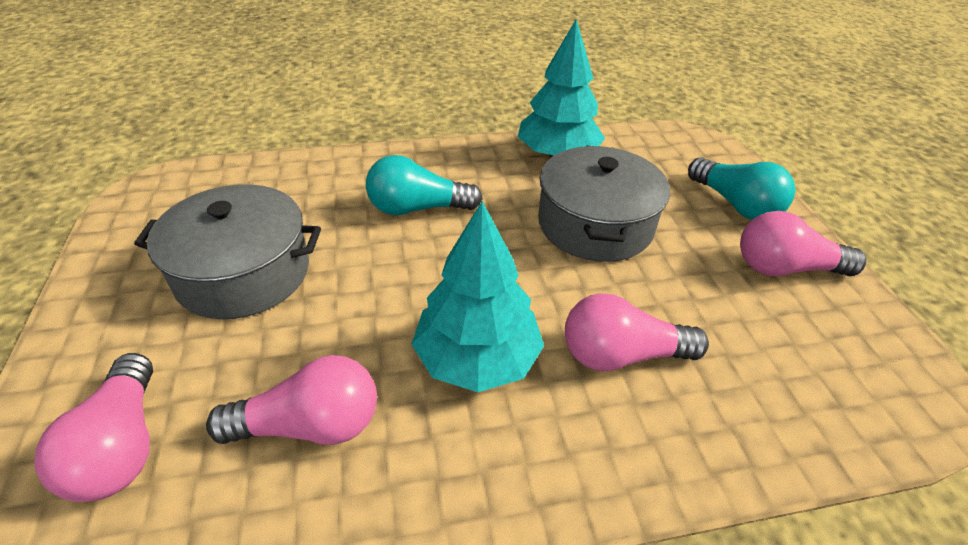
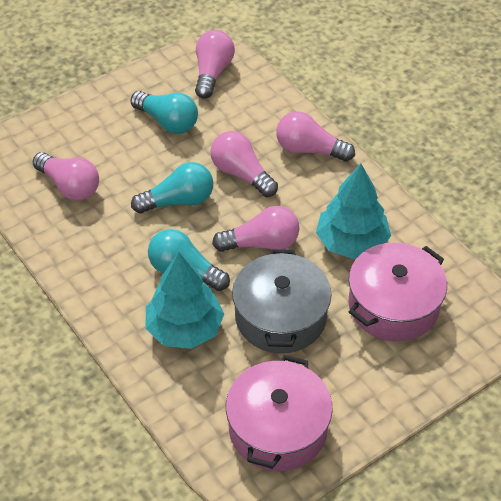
grey pot: 2 -> 1
pink light bulb: 4 -> 5
pink pot: 0 -> 2
turquoise light bulb: 2 -> 3

